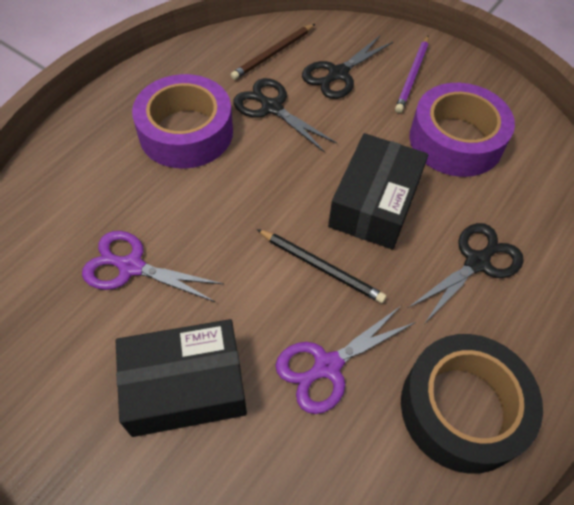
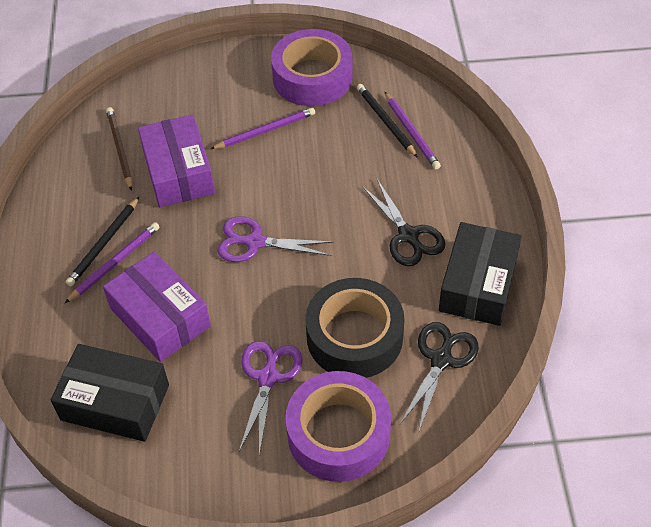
black pencil: 1 -> 2
black scissors: 3 -> 2
purple box: 0 -> 2
purple pencil: 1 -> 3

